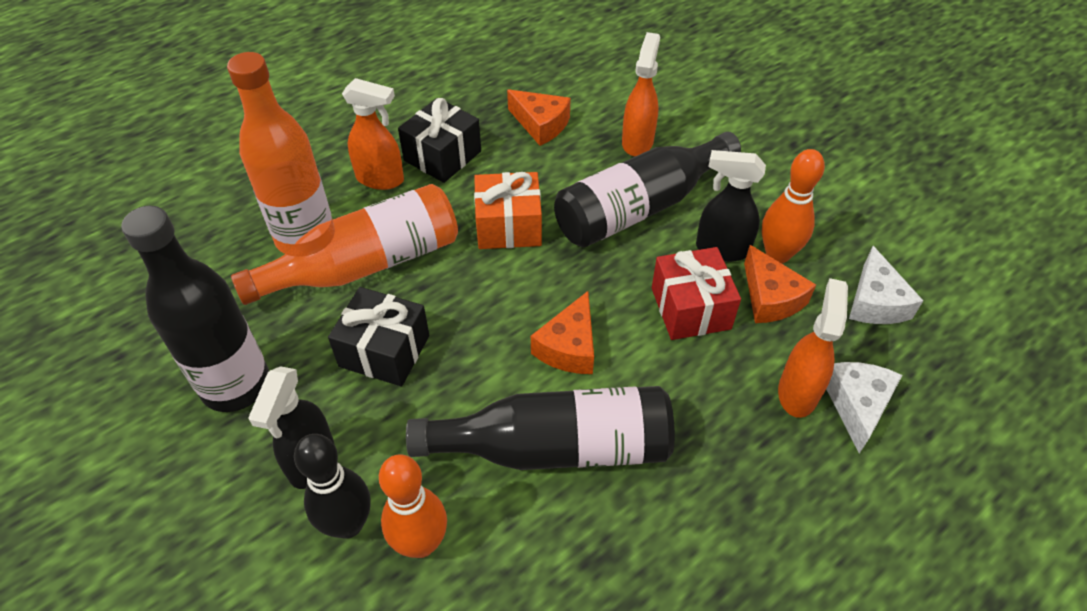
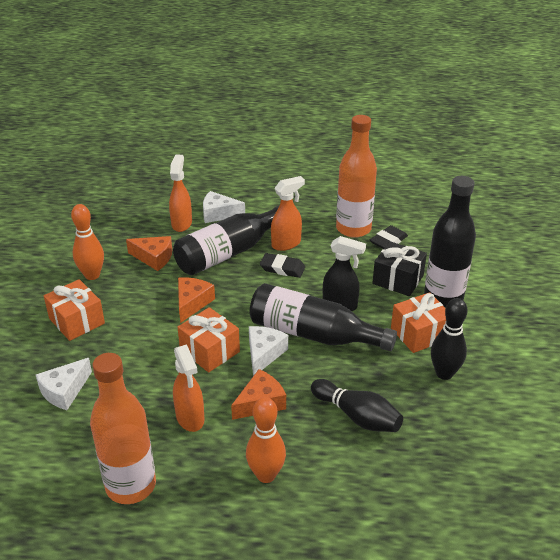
black bowling pin: 1 -> 2
black eraser: 0 -> 2
black gift: 2 -> 1
black spray bottle: 2 -> 1
orange gift: 1 -> 3
red gift: 1 -> 0
white cheese: 2 -> 3

